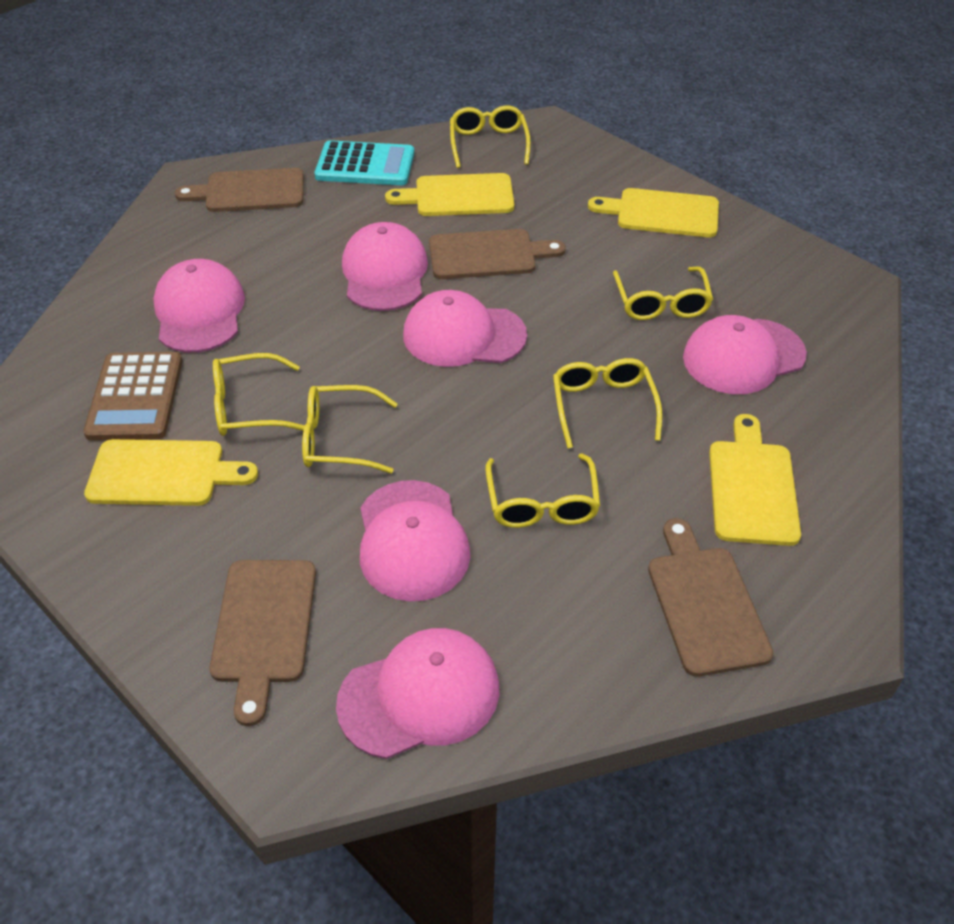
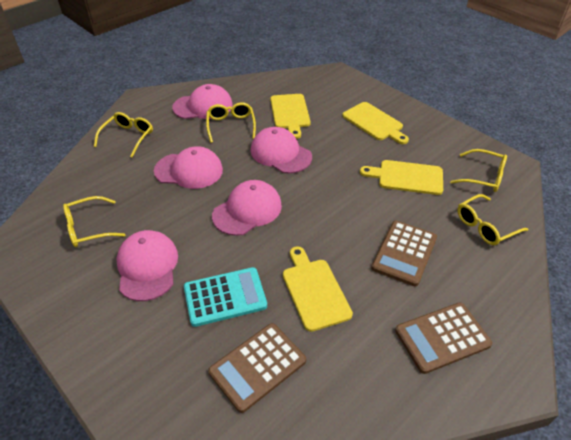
brown calculator: 1 -> 3
brown cutting board: 4 -> 0
pink cap: 6 -> 5
yellow glasses: 6 -> 5

